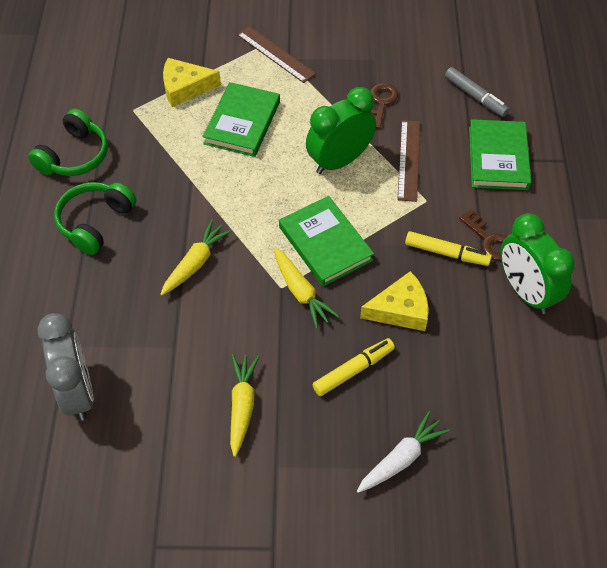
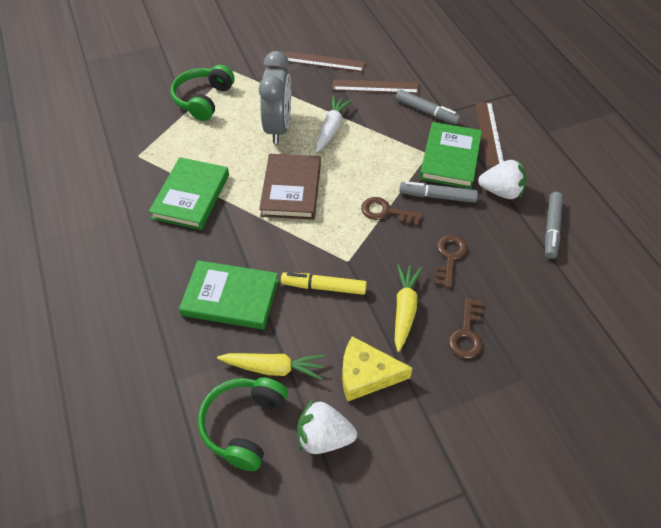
brown book: 0 -> 1
brown key: 2 -> 3
brown ruler: 2 -> 3
green clock: 2 -> 0
grey marker: 1 -> 3
white strawberry: 0 -> 2
yellow carrot: 3 -> 2
yellow cheese: 2 -> 1
yellow marker: 2 -> 1

